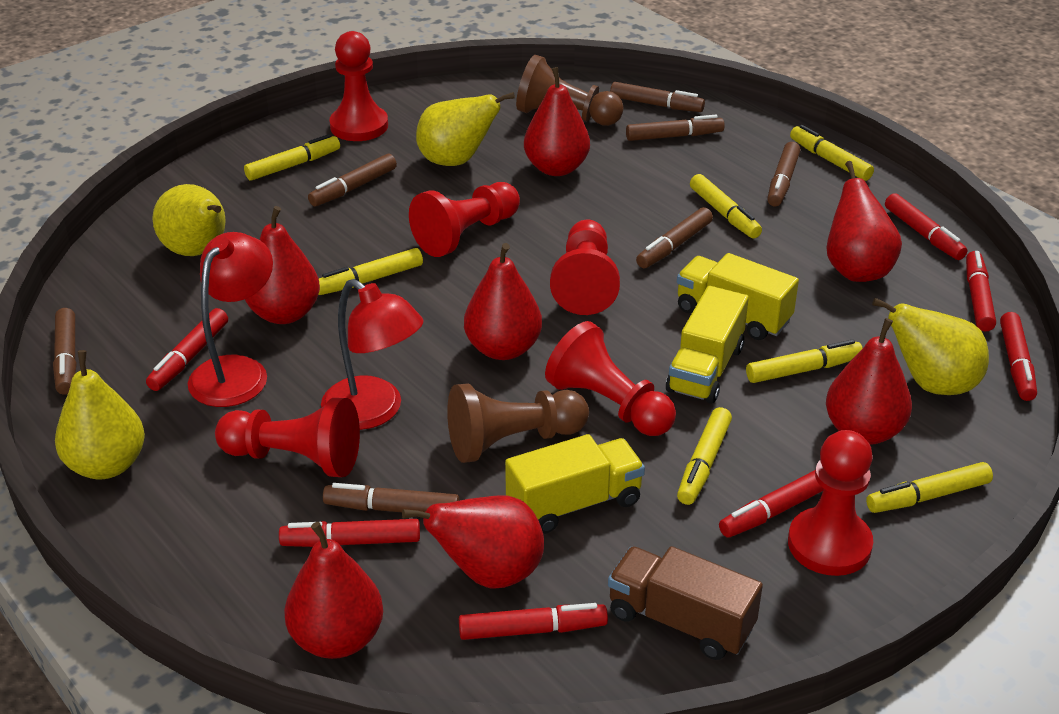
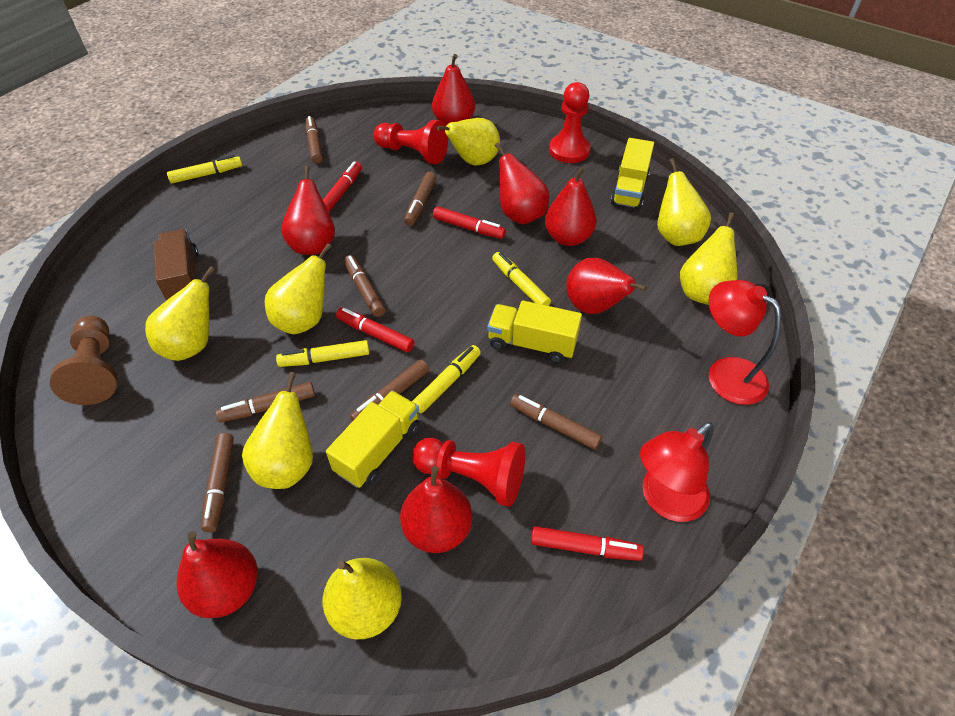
brown pawn: 2 -> 1
red marker: 7 -> 4
red pawn: 6 -> 3
yellow marker: 7 -> 4
yellow pear: 4 -> 7

